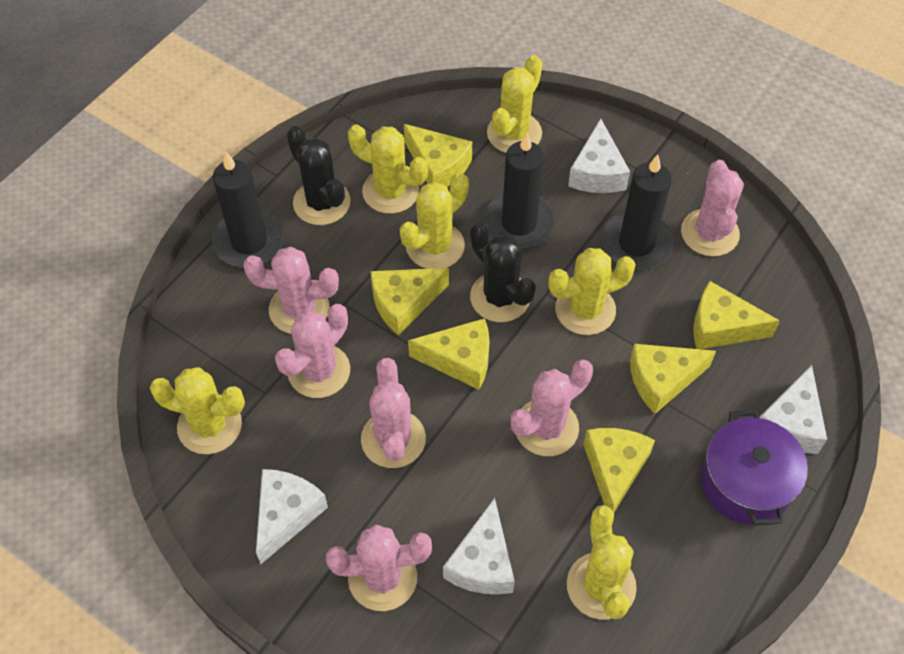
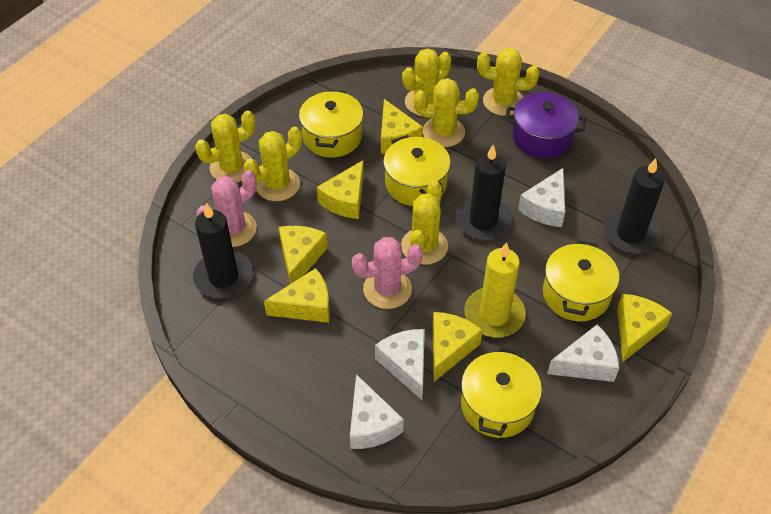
black cactus: 2 -> 0
pink cactus: 6 -> 2
yellow candle: 0 -> 1
yellow pot: 0 -> 4

